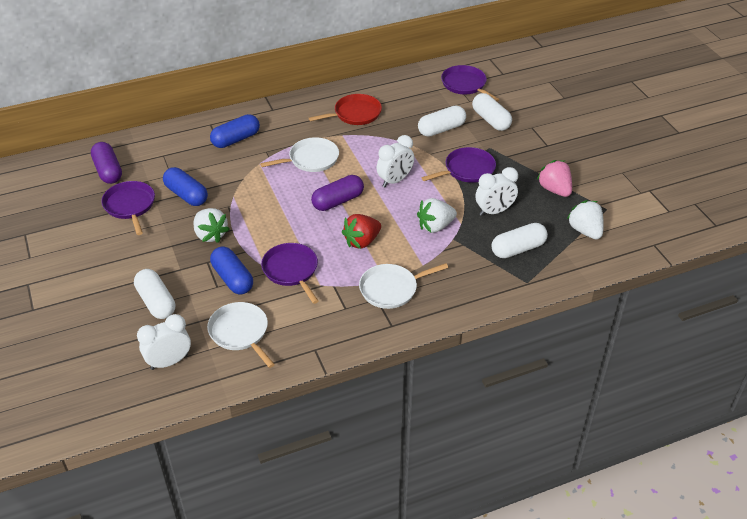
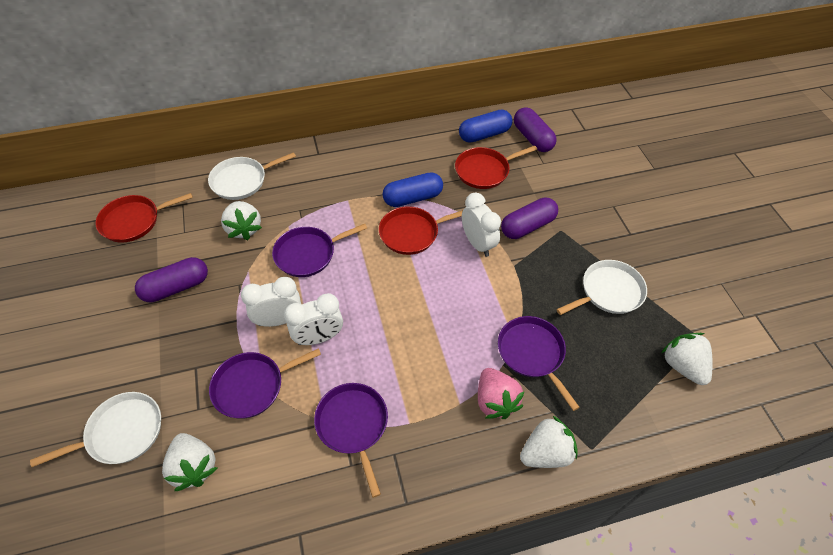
blue capsule: 3 -> 2
purple capsule: 2 -> 3
red pan: 1 -> 3
red strawberry: 1 -> 0
white capsule: 4 -> 0
white strawberry: 3 -> 4

